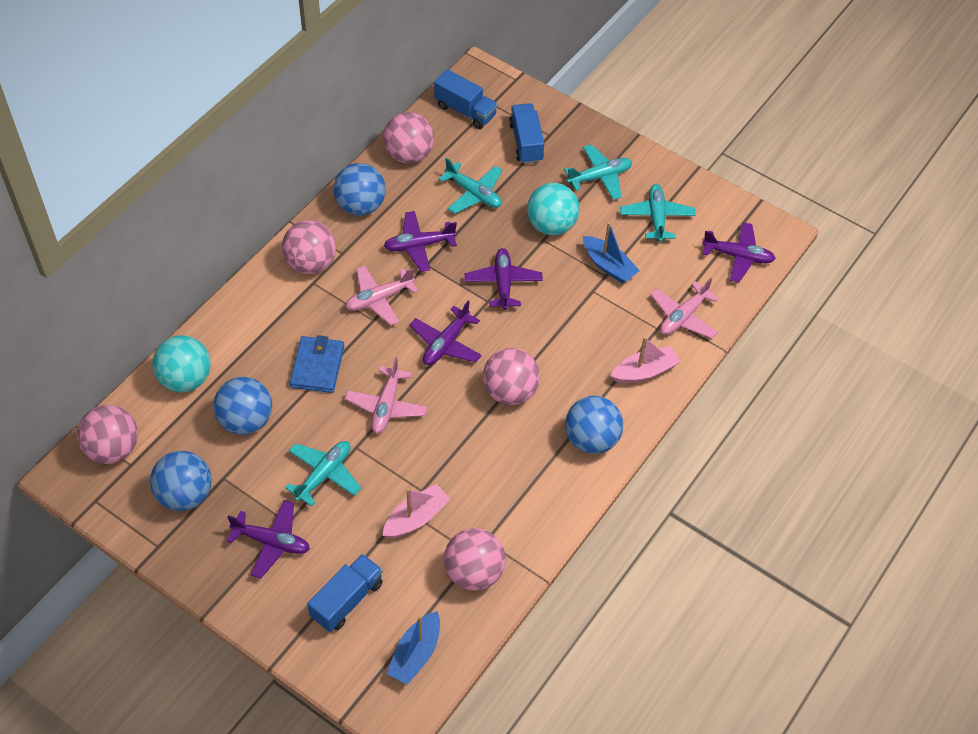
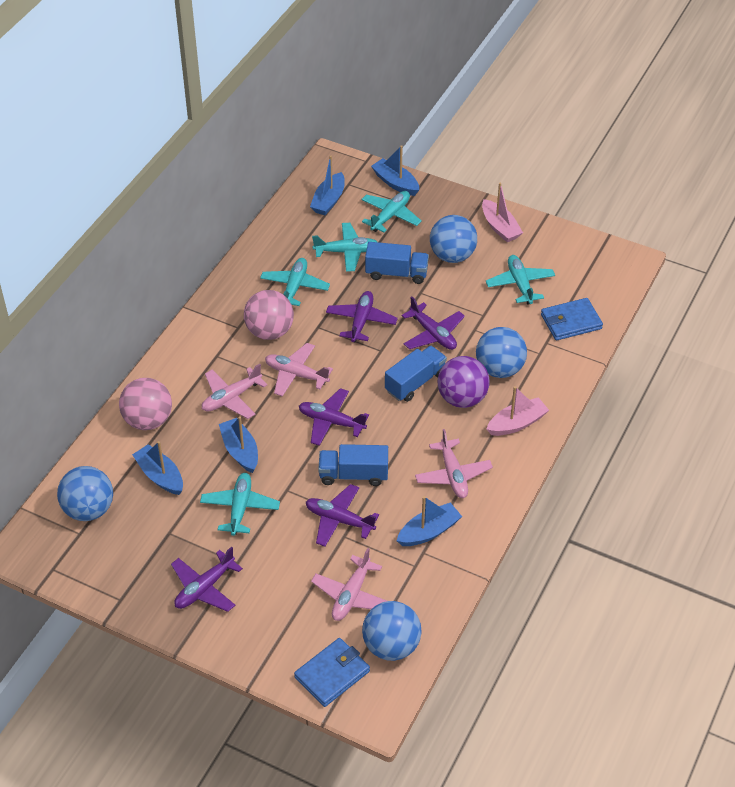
blue boat: 2 -> 5
blue wallet: 1 -> 2
pink ball: 5 -> 2
pink plane: 3 -> 4
purple ball: 0 -> 1
turquoise ball: 2 -> 0
turquoise plane: 4 -> 5

